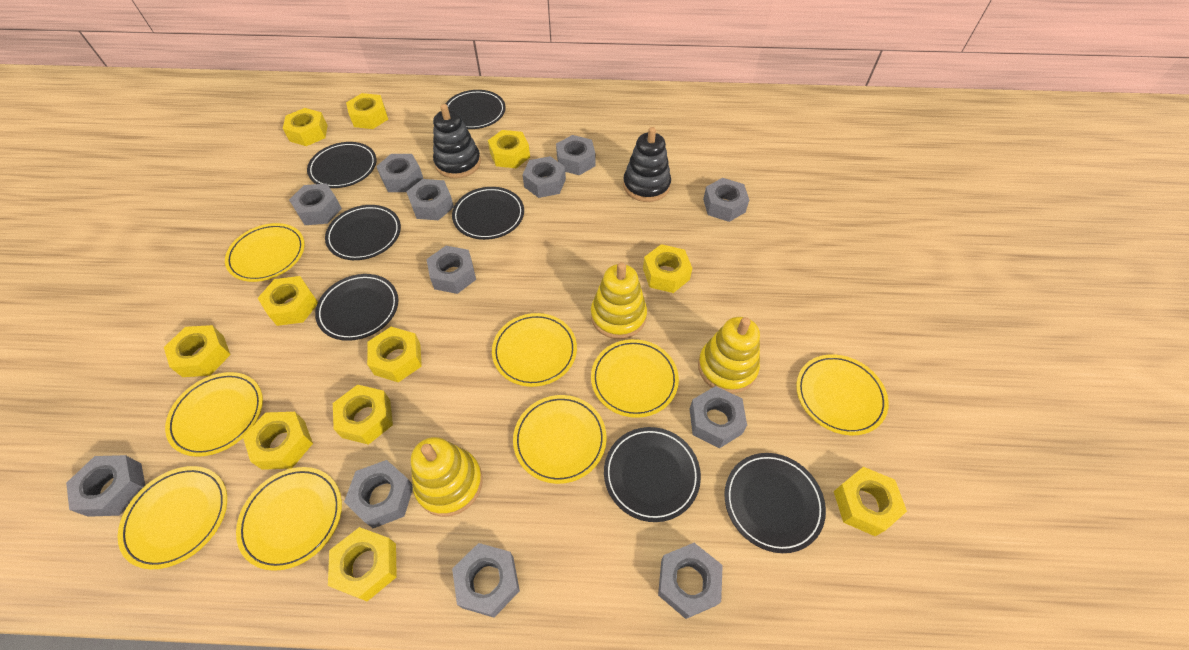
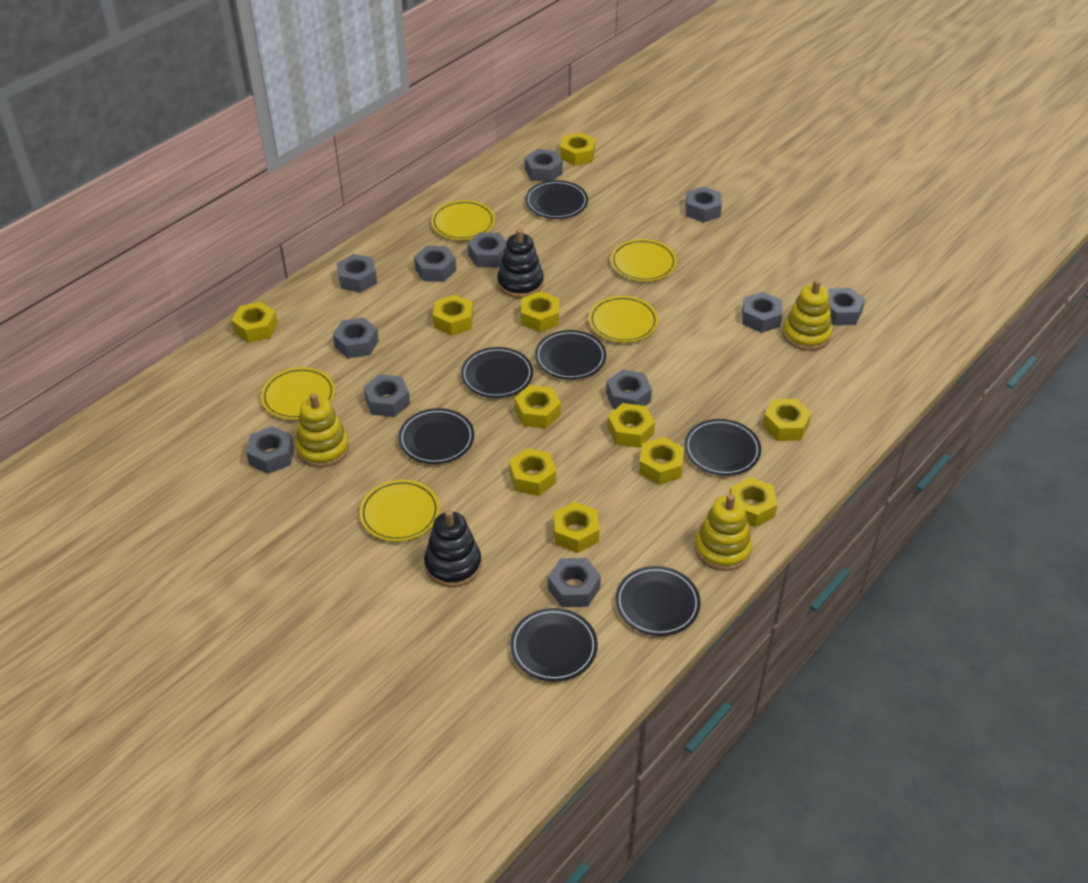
yellow plate: 8 -> 5

